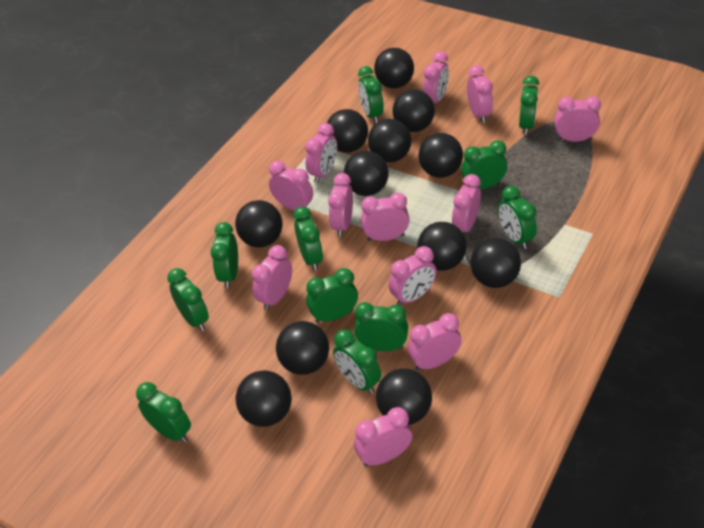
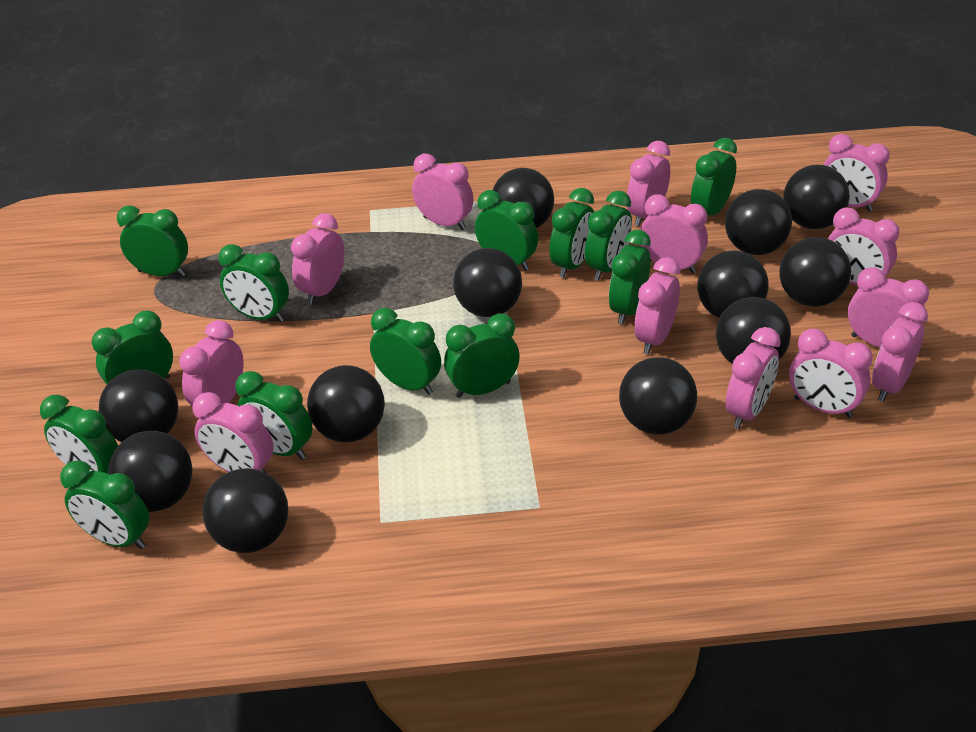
green clock: 11 -> 13
pink clock: 12 -> 13

